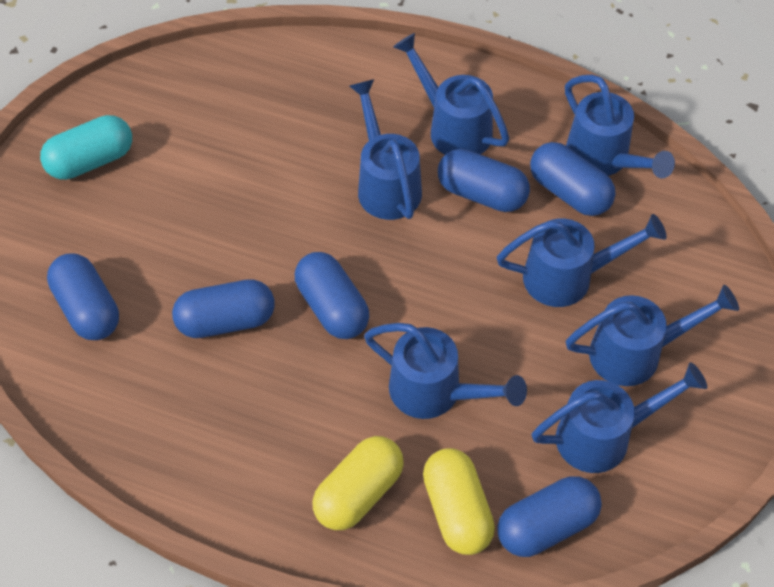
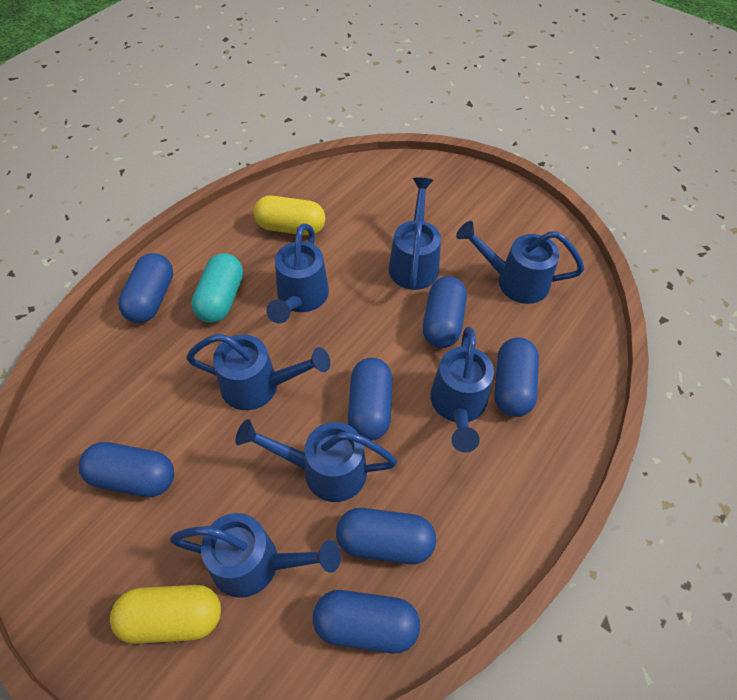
blue capsule: 6 -> 7

